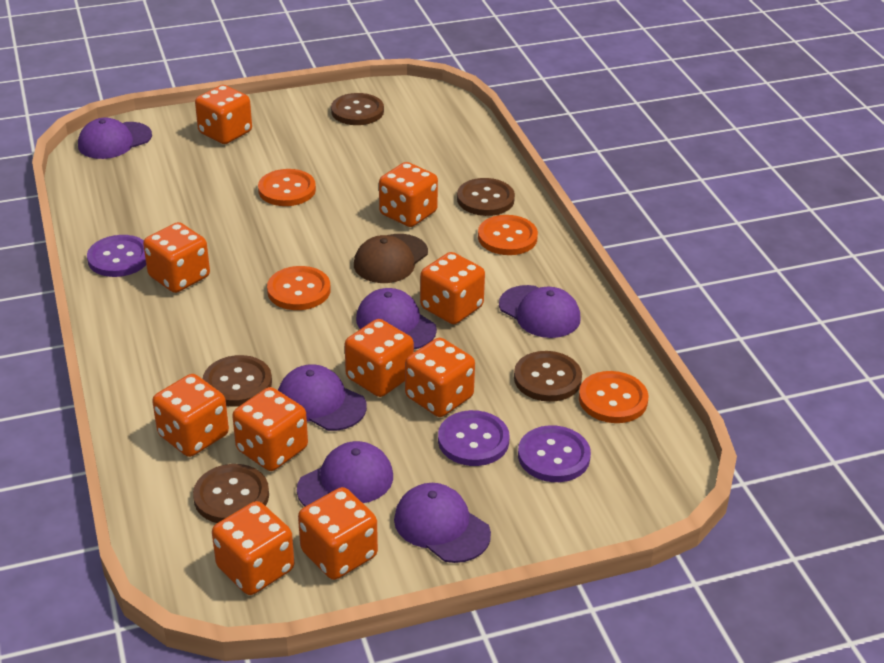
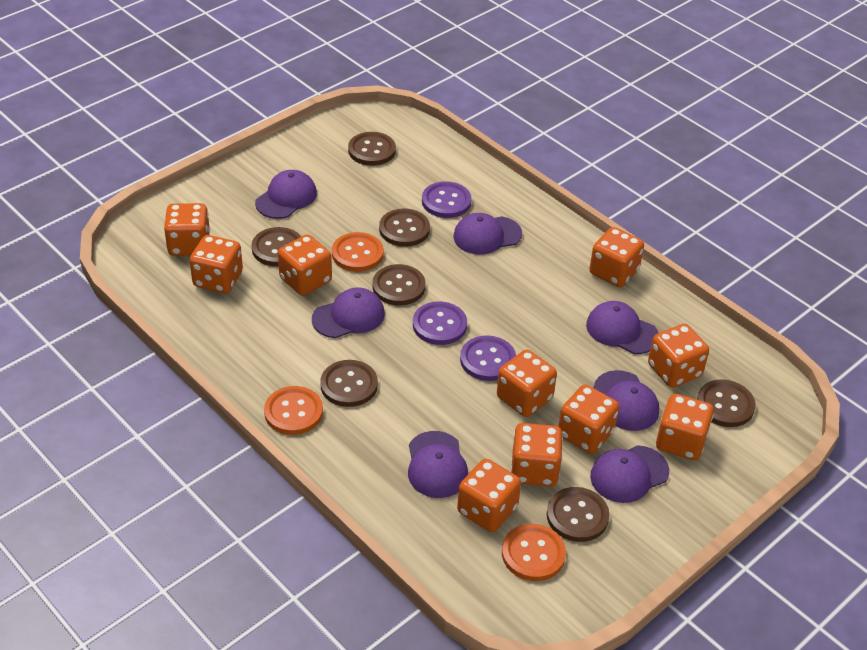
brown button: 5 -> 7
brown cap: 1 -> 0
orange button: 4 -> 3
purple cap: 6 -> 7

